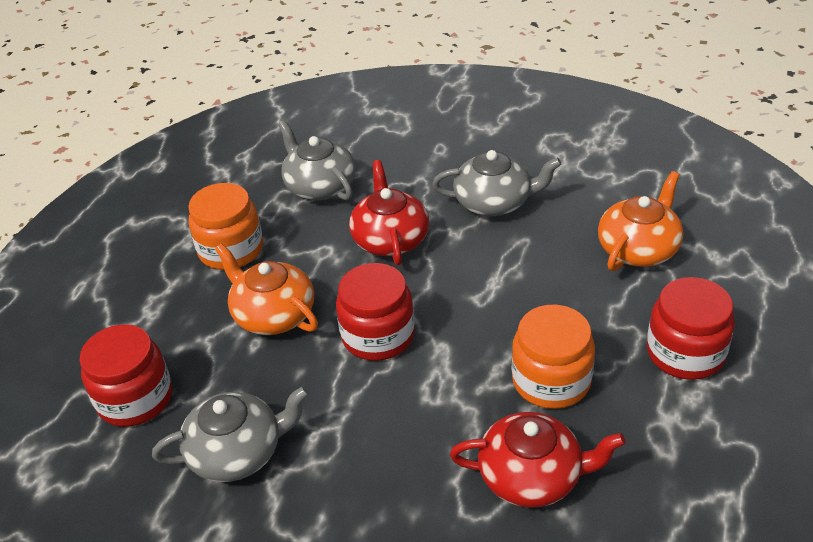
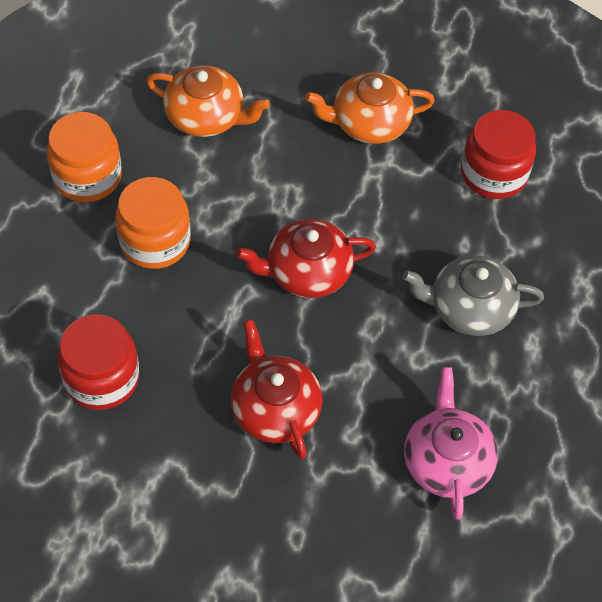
grey teapot: 3 -> 1
pink teapot: 0 -> 1
red jar: 3 -> 2

